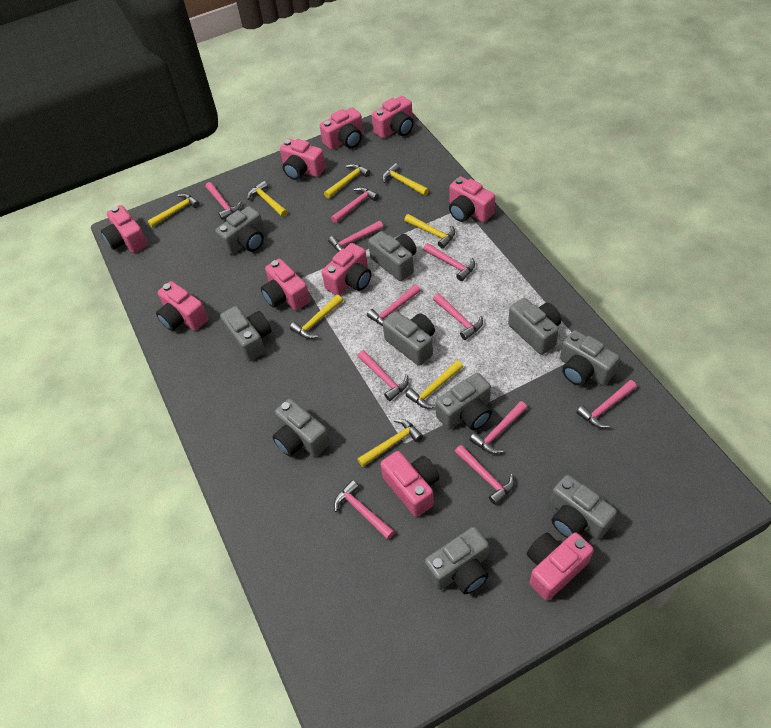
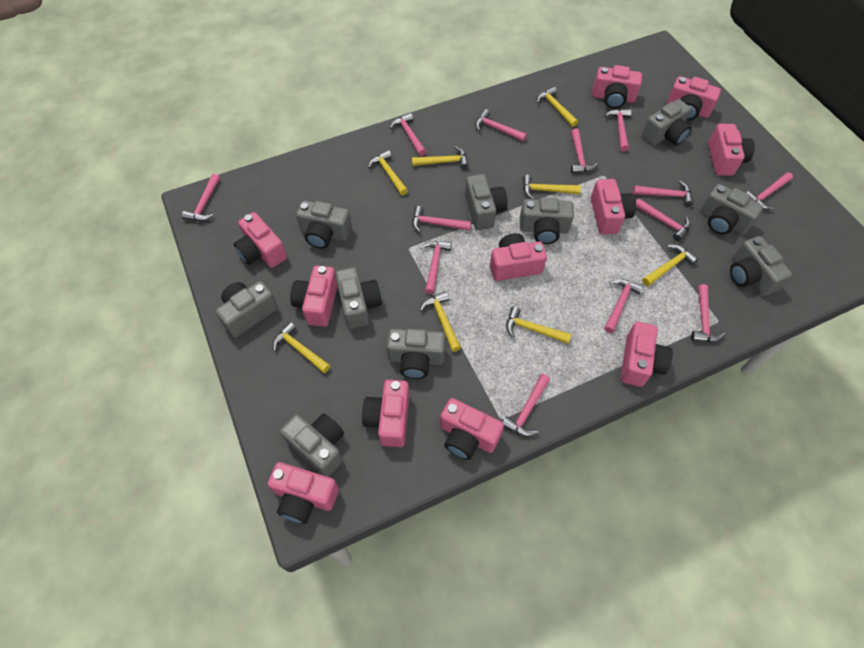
pink camera: 10 -> 11
pink hammer: 11 -> 13

